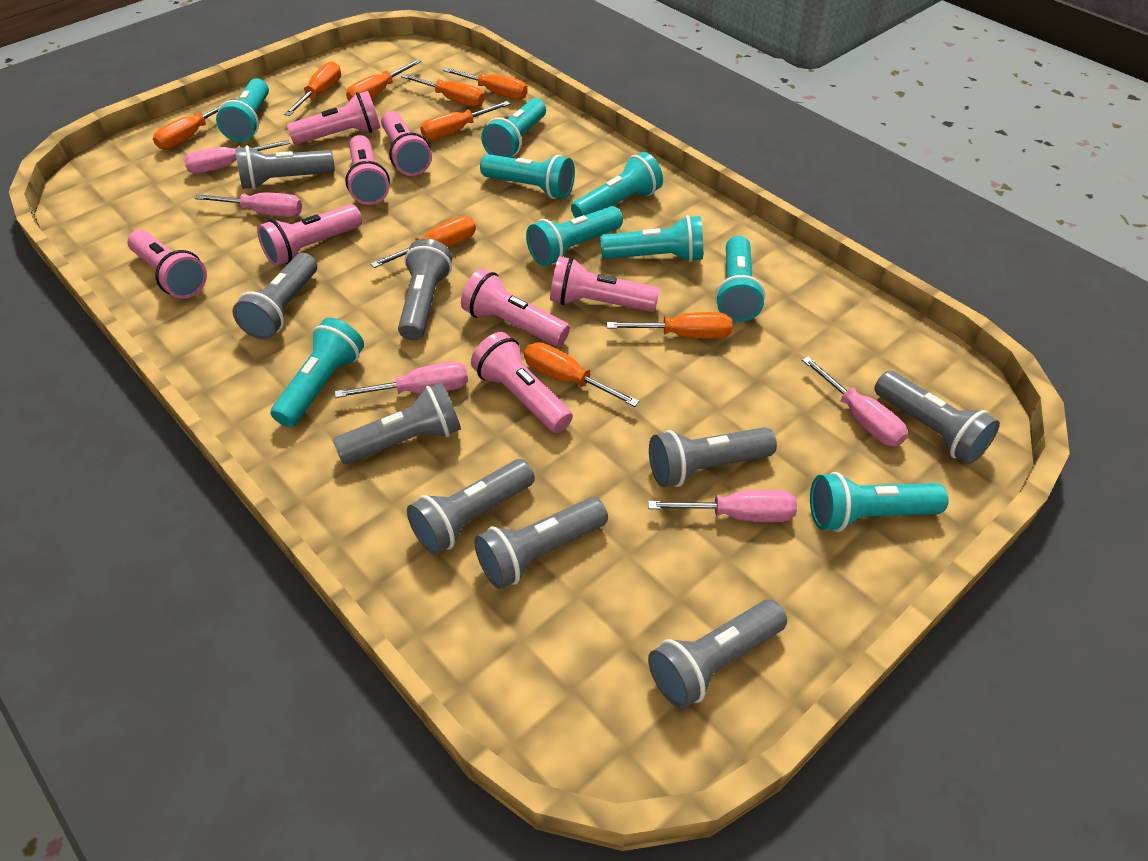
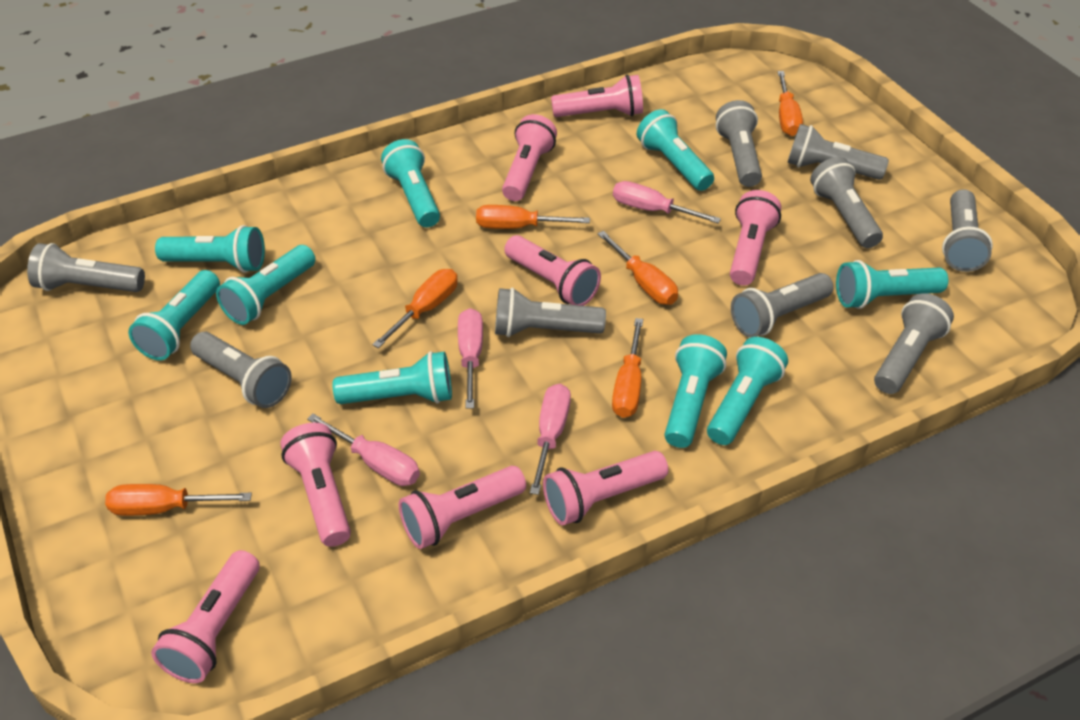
orange screwdriver: 9 -> 6
pink screwdriver: 5 -> 4

